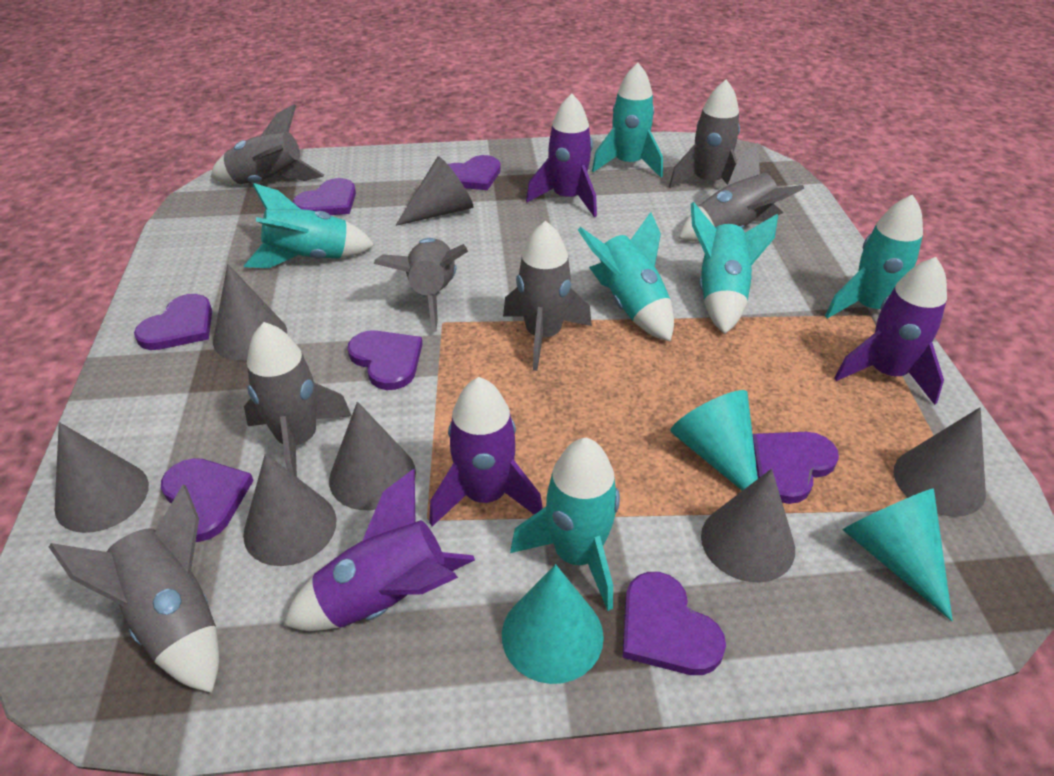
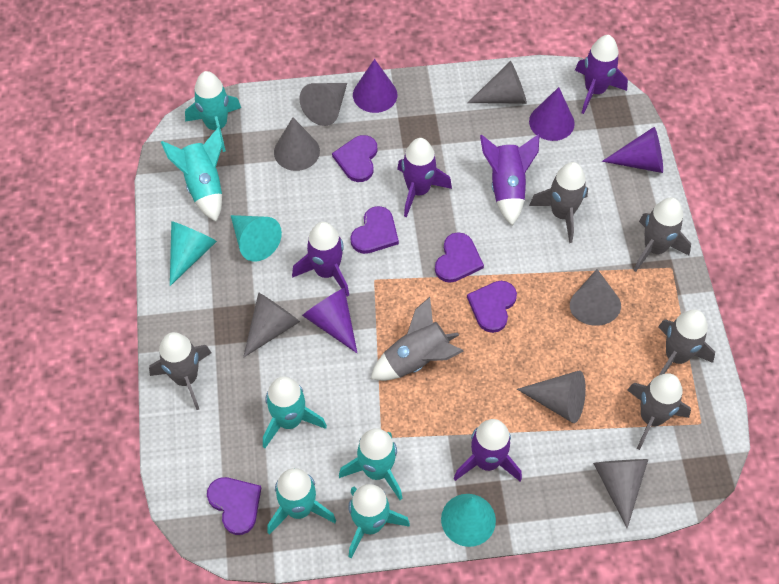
grey rocket: 7 -> 6
purple cone: 0 -> 4
purple heart: 7 -> 5
purple rocket: 4 -> 5

